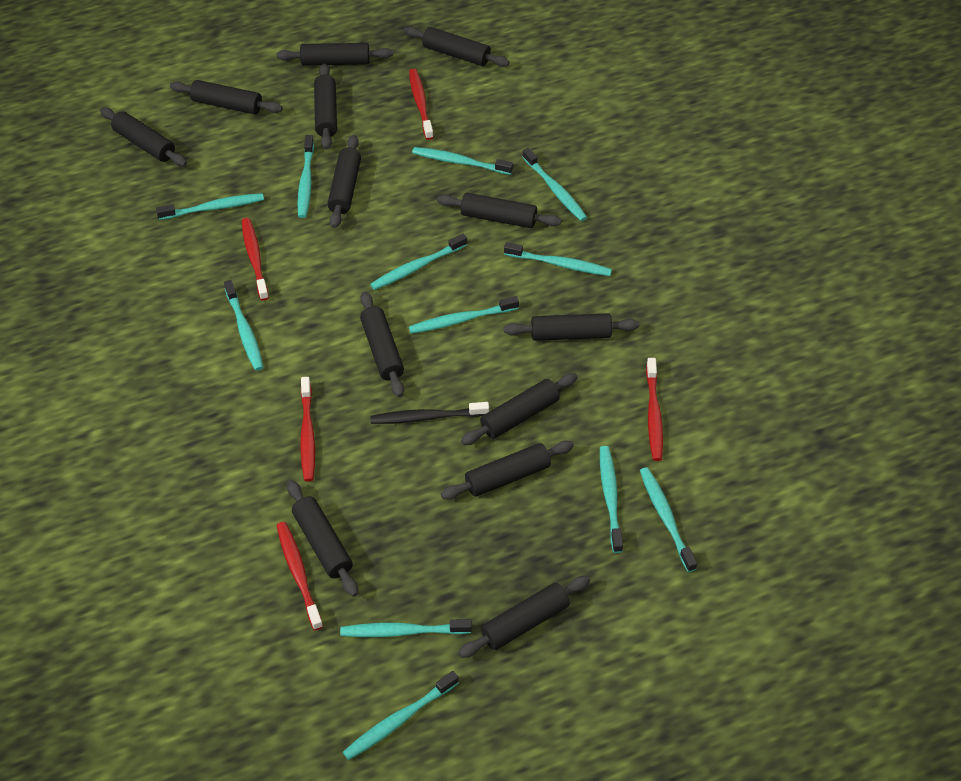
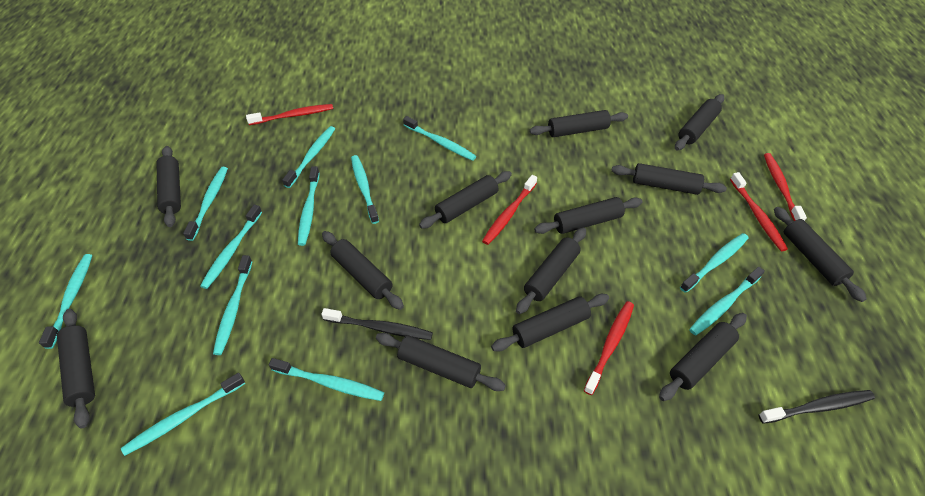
black toothbrush: 1 -> 2

